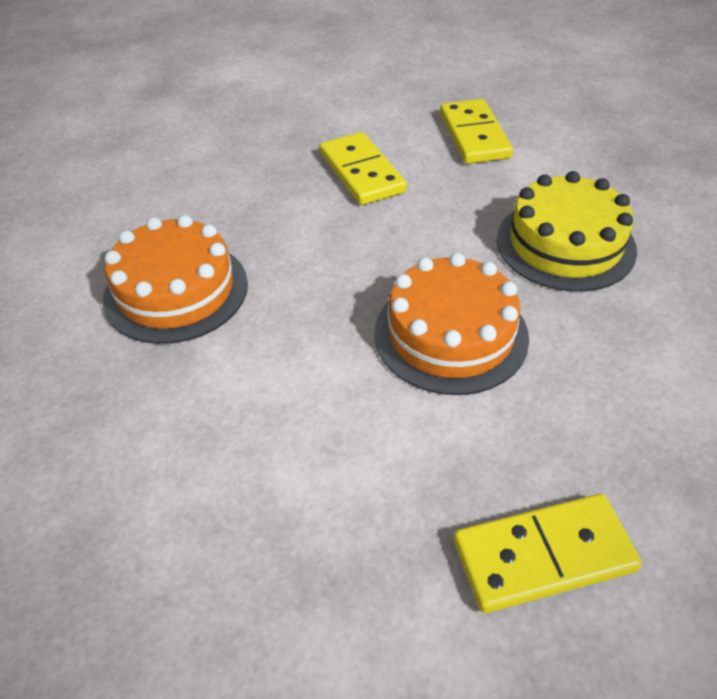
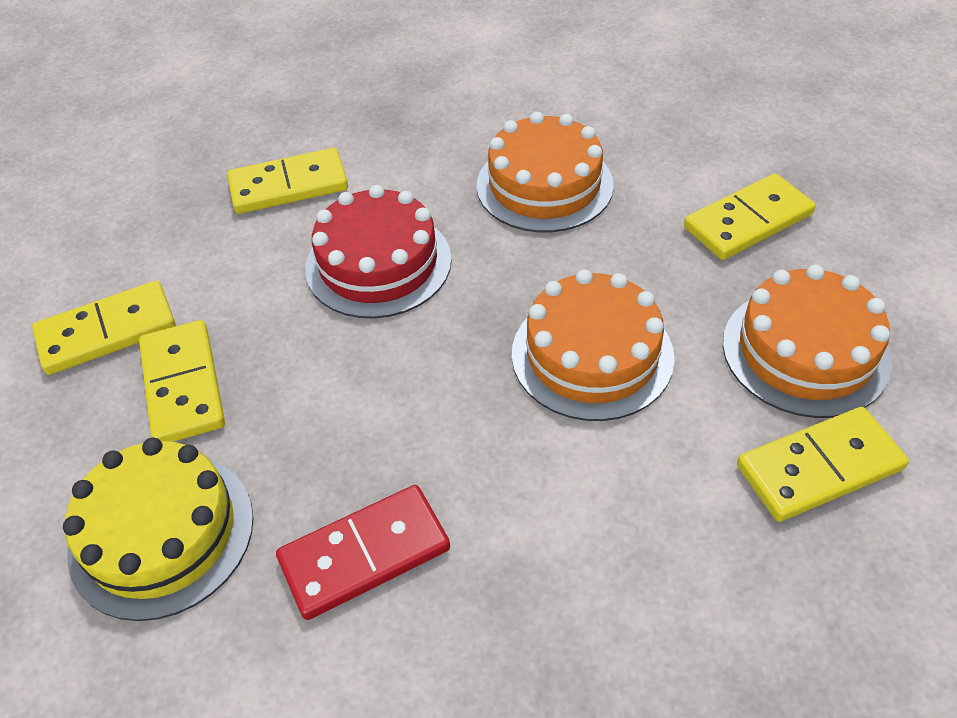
orange cake: 2 -> 3
red cake: 0 -> 1
red domino: 0 -> 1
yellow domino: 3 -> 5

